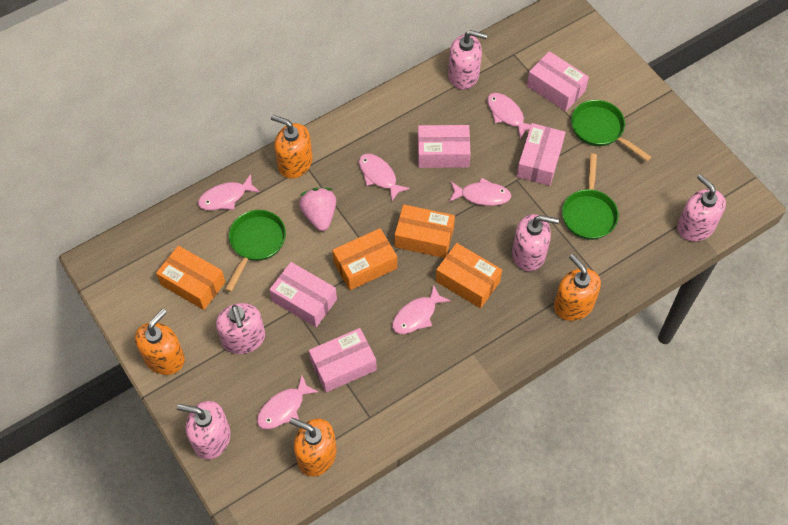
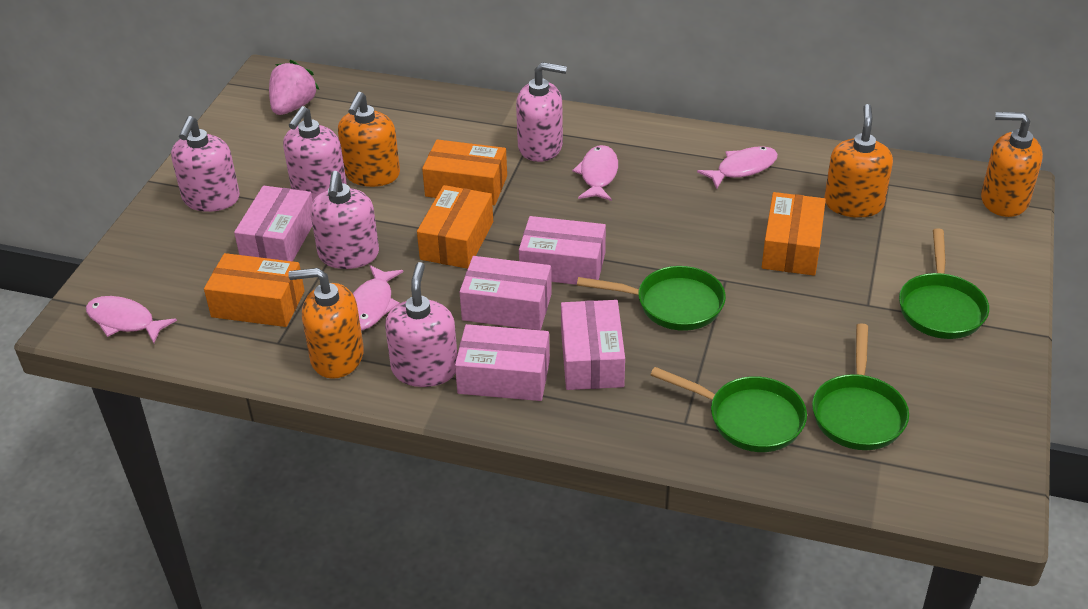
green pan: 3 -> 4
pink fish: 6 -> 4

